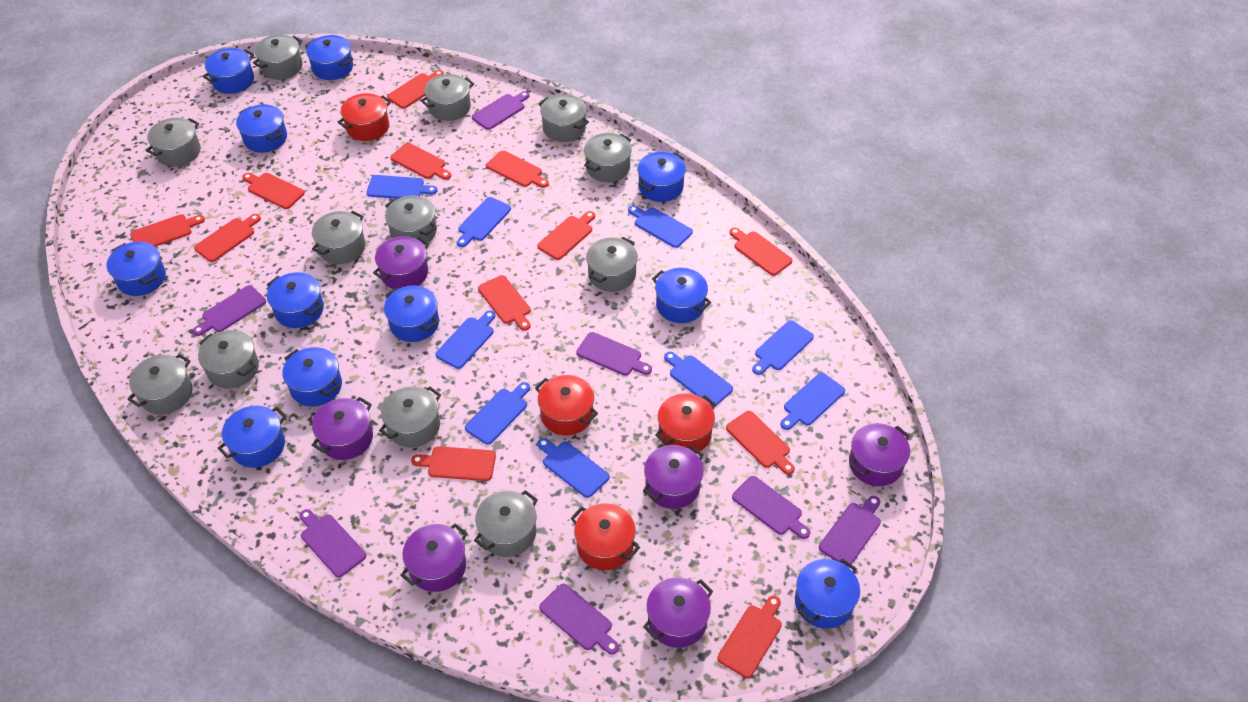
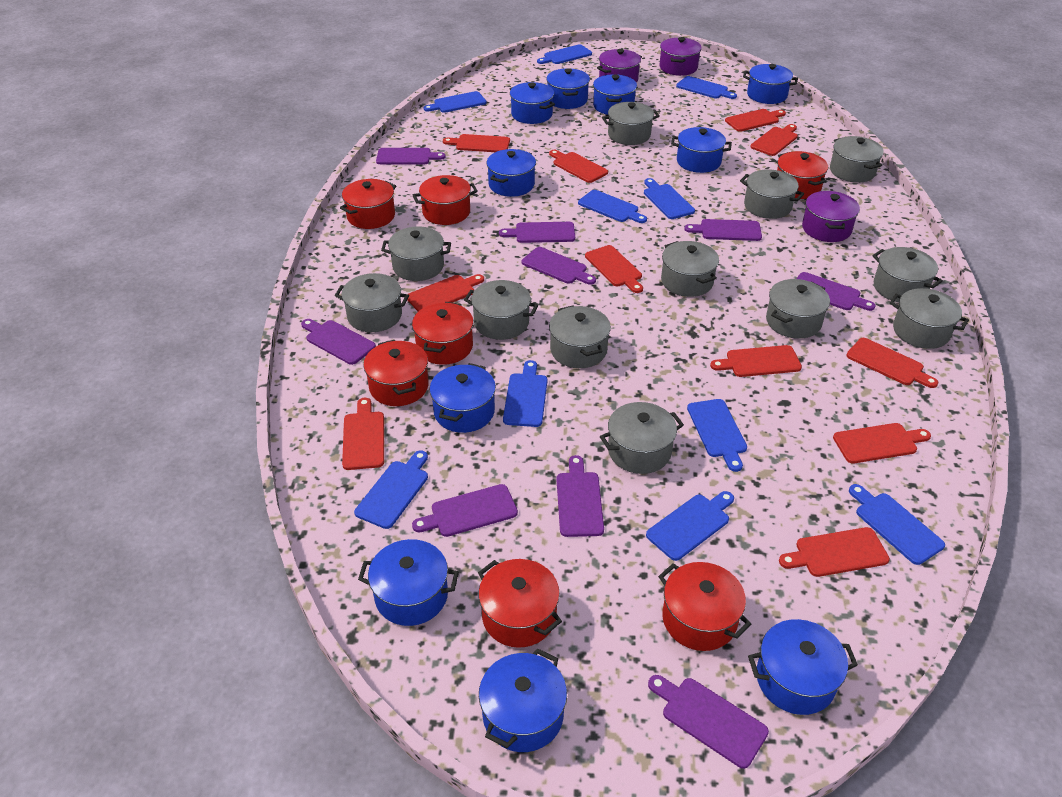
blue cutting board: 9 -> 10
blue pot: 11 -> 10
purple cutting board: 7 -> 9
purple pot: 6 -> 3
red cutting board: 12 -> 11
red pot: 4 -> 7

